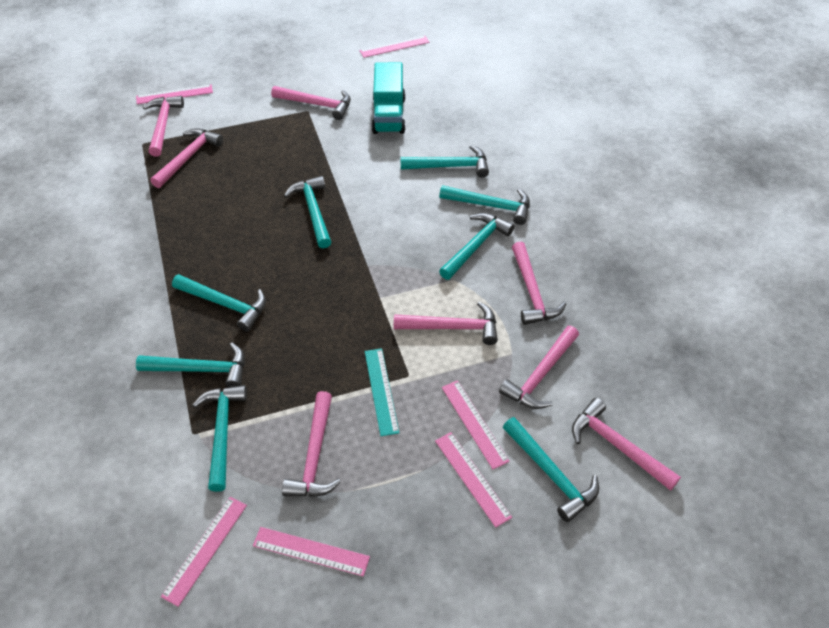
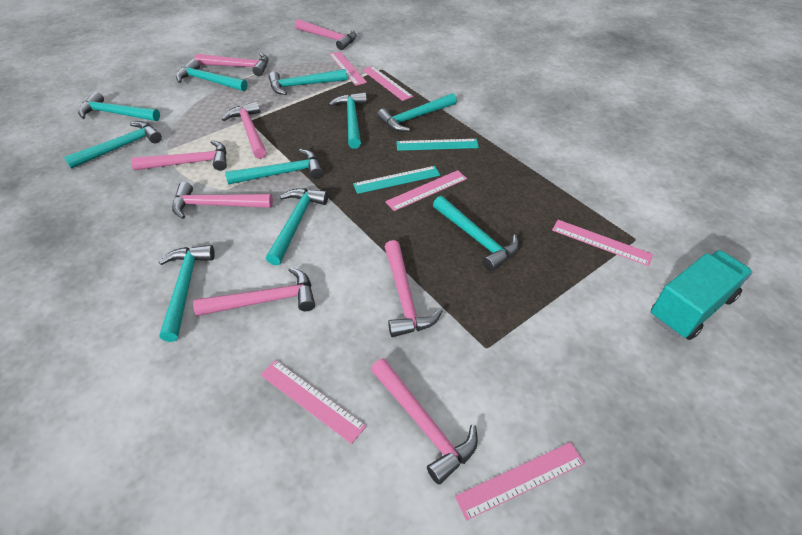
turquoise hammer: 8 -> 10
turquoise ruler: 1 -> 2

